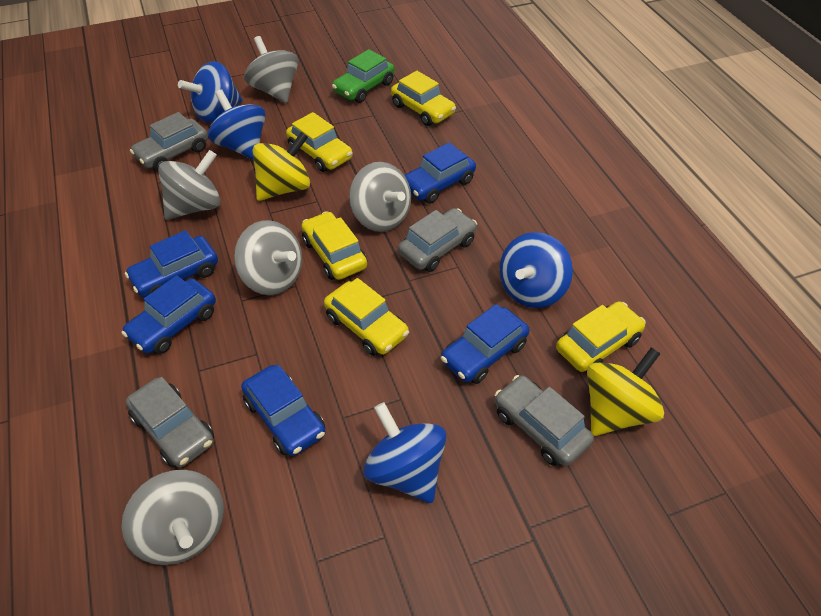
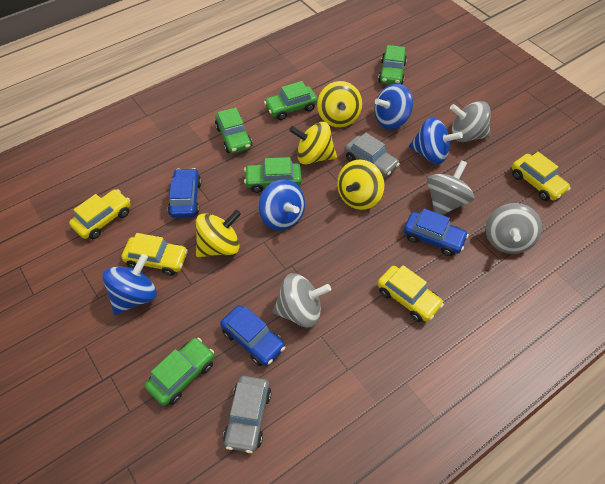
blue car: 5 -> 3
green car: 1 -> 5
grey car: 4 -> 2
grey spinning top: 5 -> 4
yellow car: 5 -> 4
yellow spinning top: 2 -> 4

